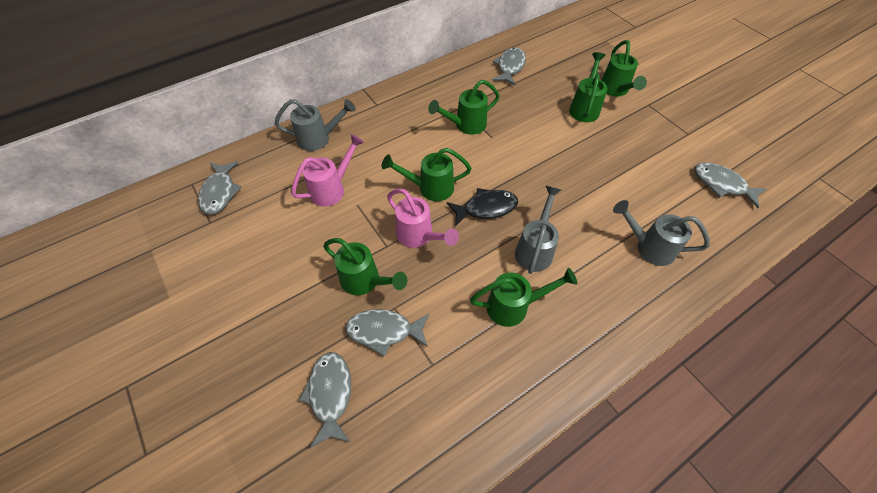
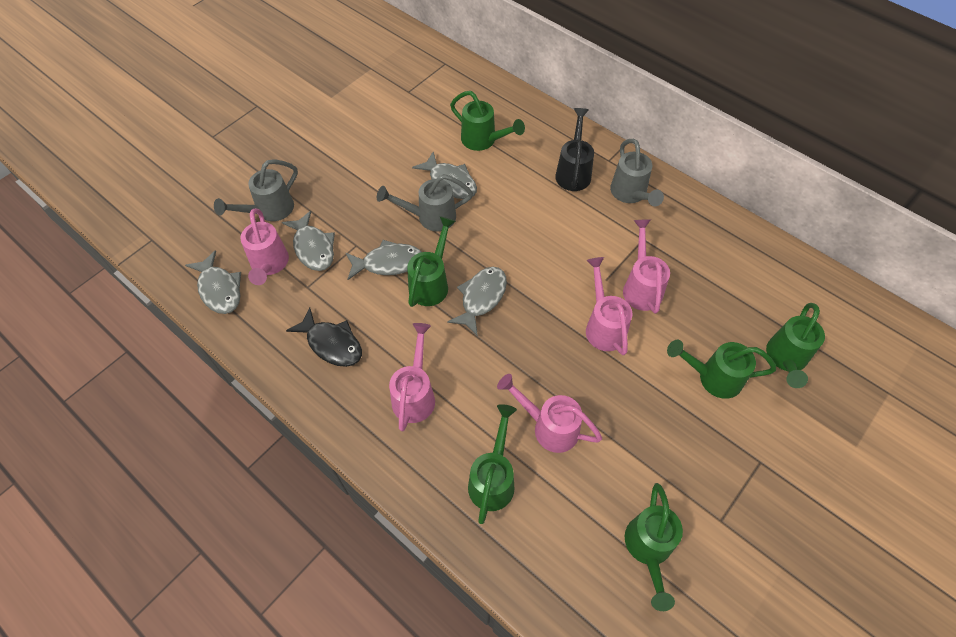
black watering can: 0 -> 1
pink watering can: 2 -> 5

